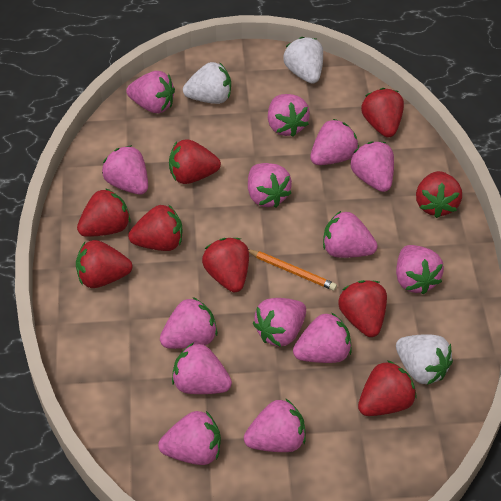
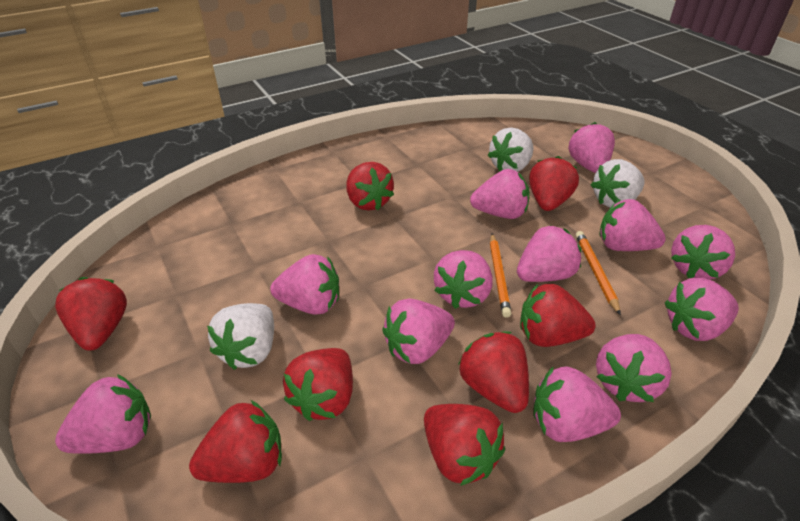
orange pencil: 1 -> 2
pink strawberry: 14 -> 12
red strawberry: 9 -> 8

